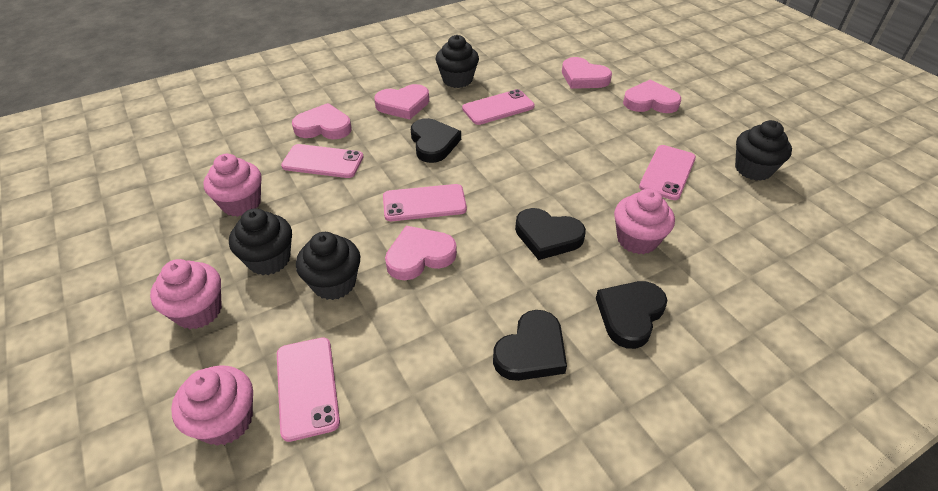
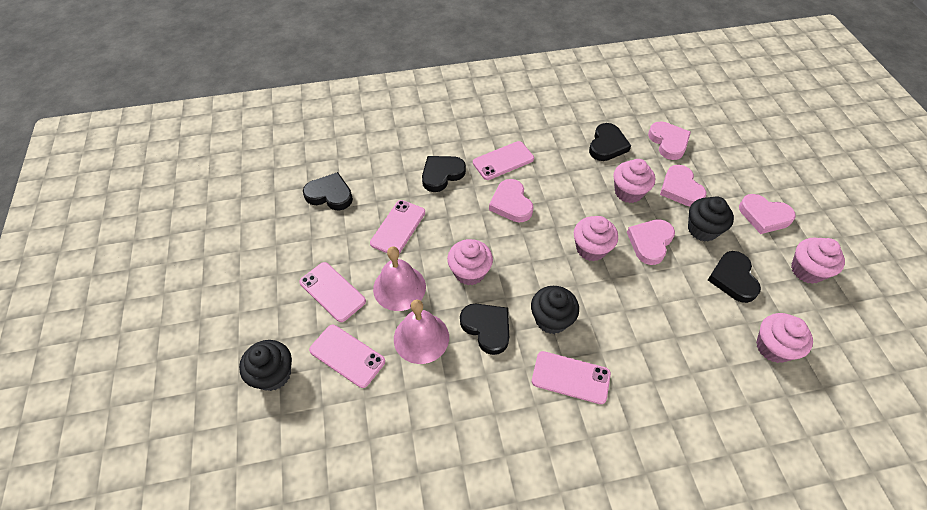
black cupcake: 4 -> 3
black heart: 4 -> 5
pink bell: 0 -> 2
pink cupcake: 4 -> 5

